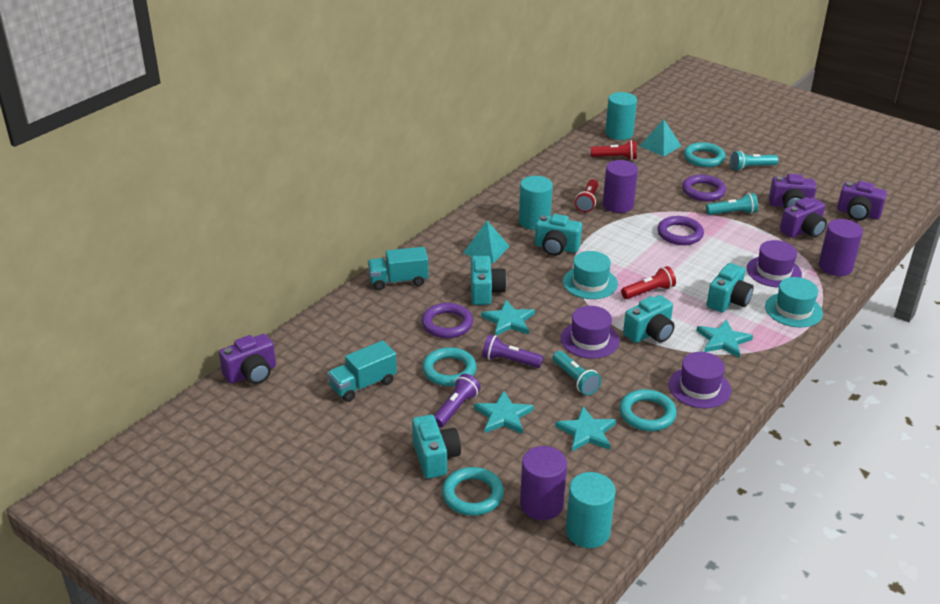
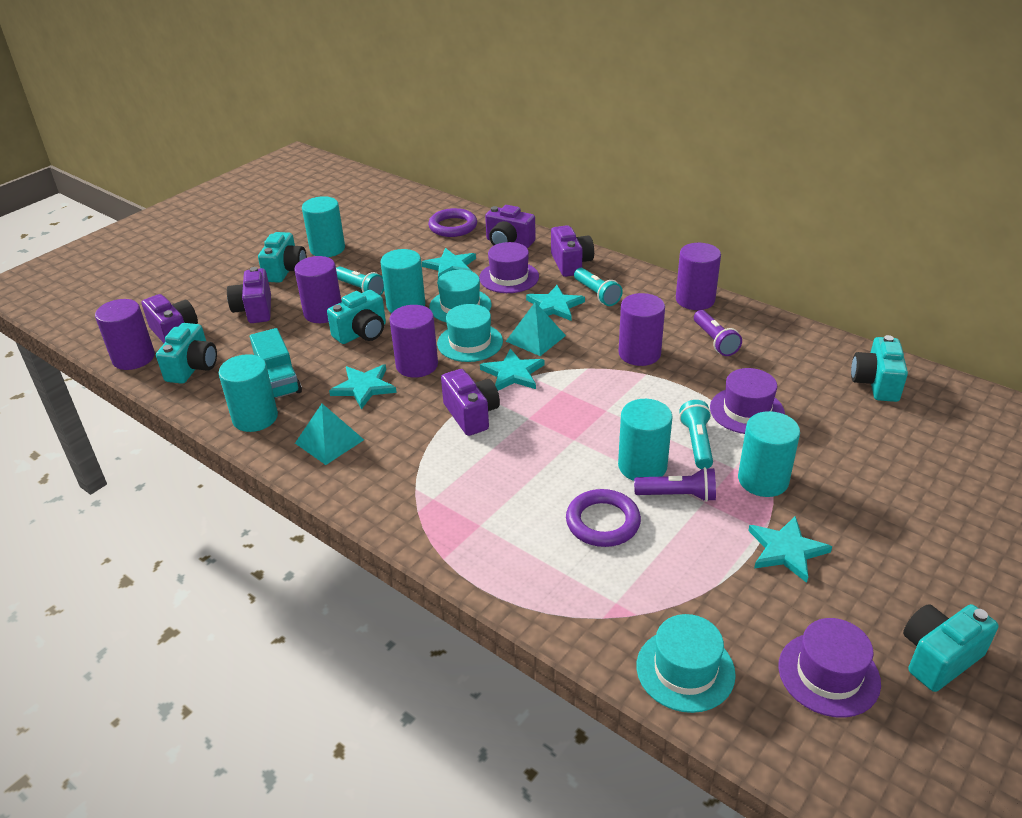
purple camera: 4 -> 5
purple cylinder: 3 -> 5
purple ring: 3 -> 2
red flashlight: 3 -> 0
turquoise cylinder: 3 -> 5
turquoise hat: 2 -> 3
turquoise ring: 4 -> 0
turquoise star: 4 -> 5
turquoise truck: 2 -> 1

